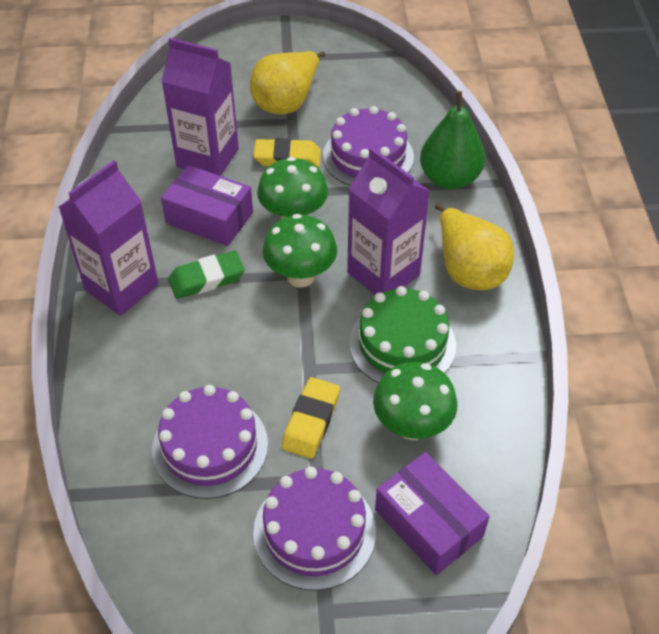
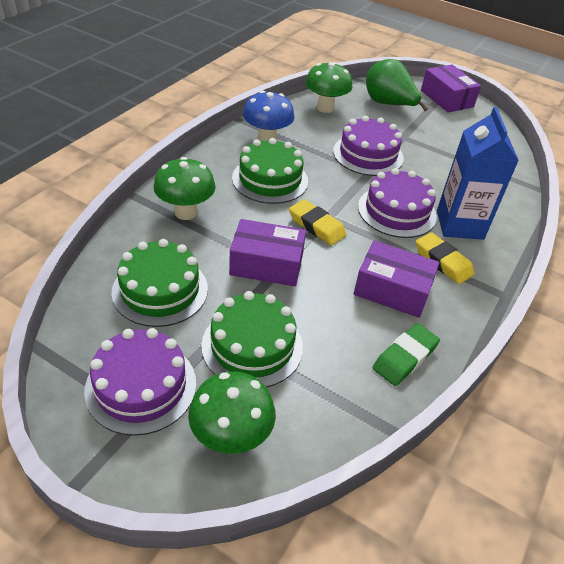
blue carton: 0 -> 1
blue mushroom: 0 -> 1
green cake: 1 -> 3
purple box: 2 -> 3
purple carton: 3 -> 0
yellow pear: 2 -> 0

